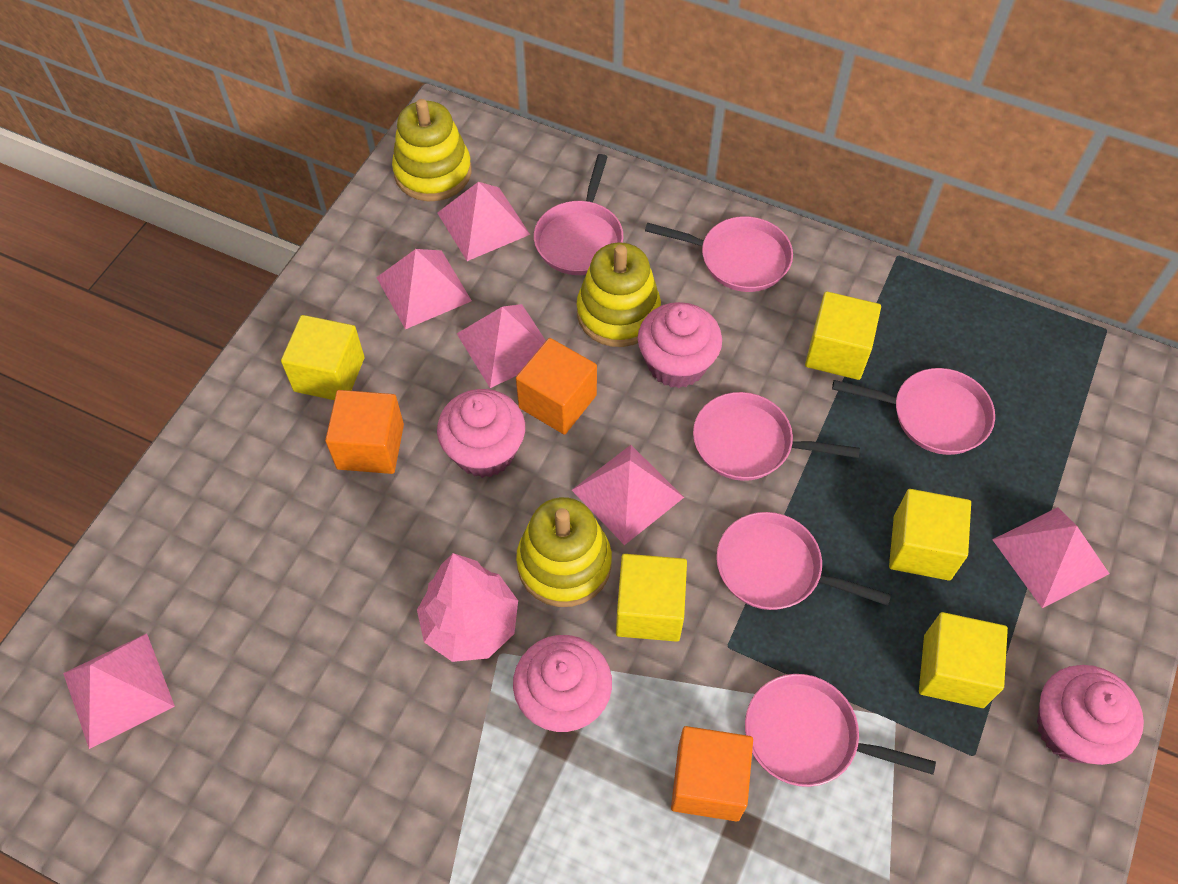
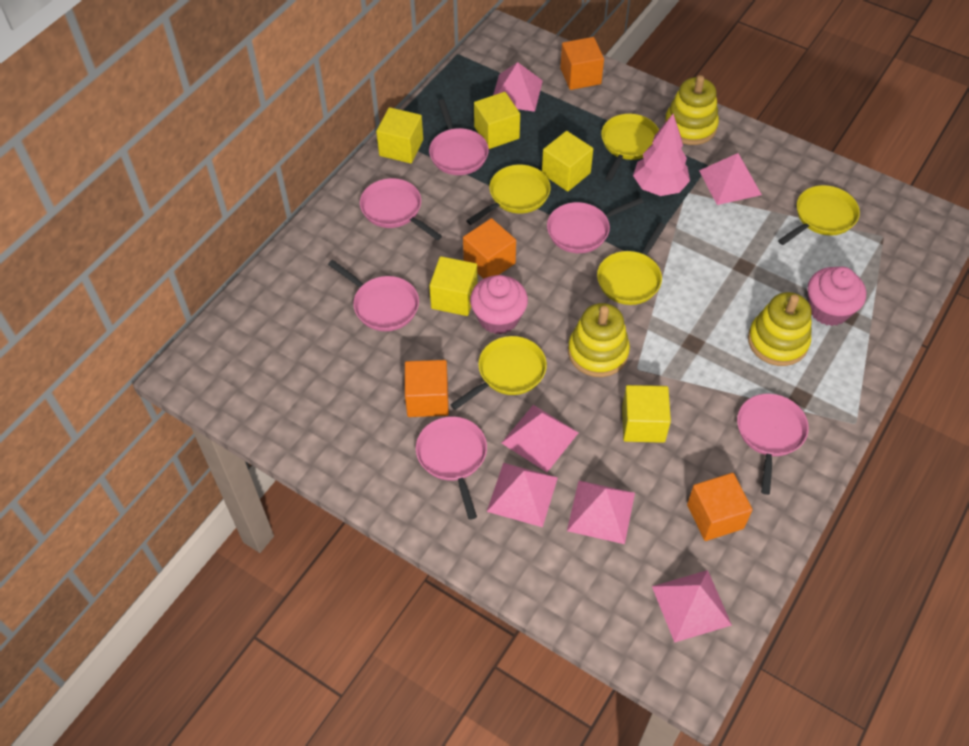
orange cube: 3 -> 4
pink cupcake: 4 -> 2
yellow pan: 0 -> 5

